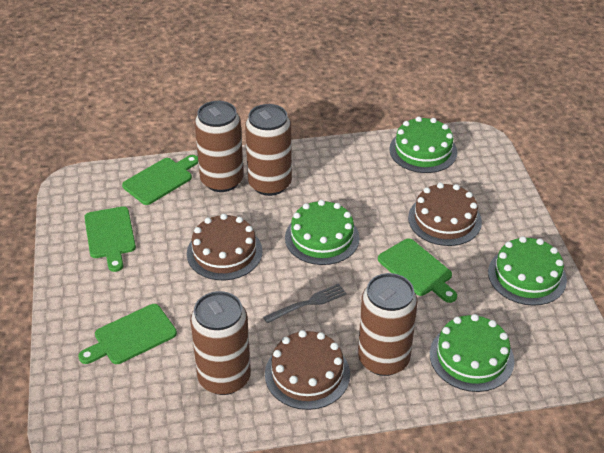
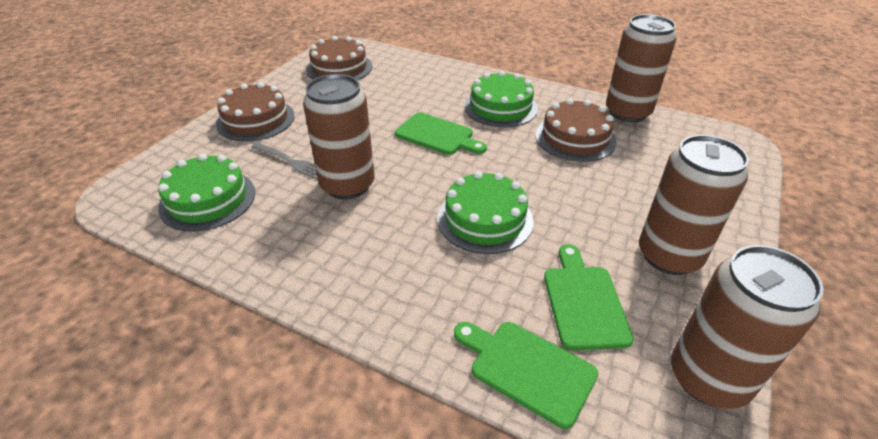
green cake: 4 -> 3
green cutting board: 4 -> 3

